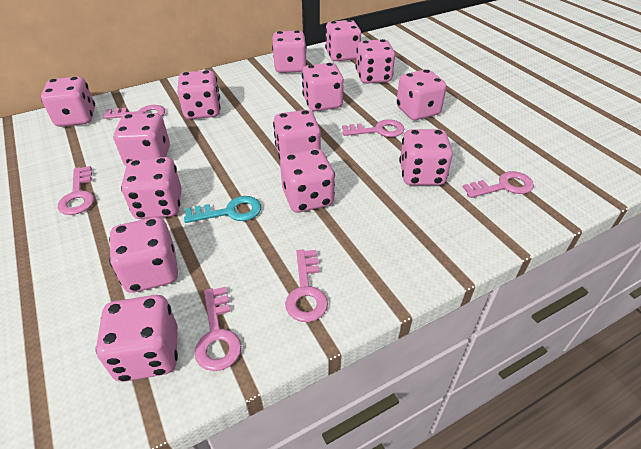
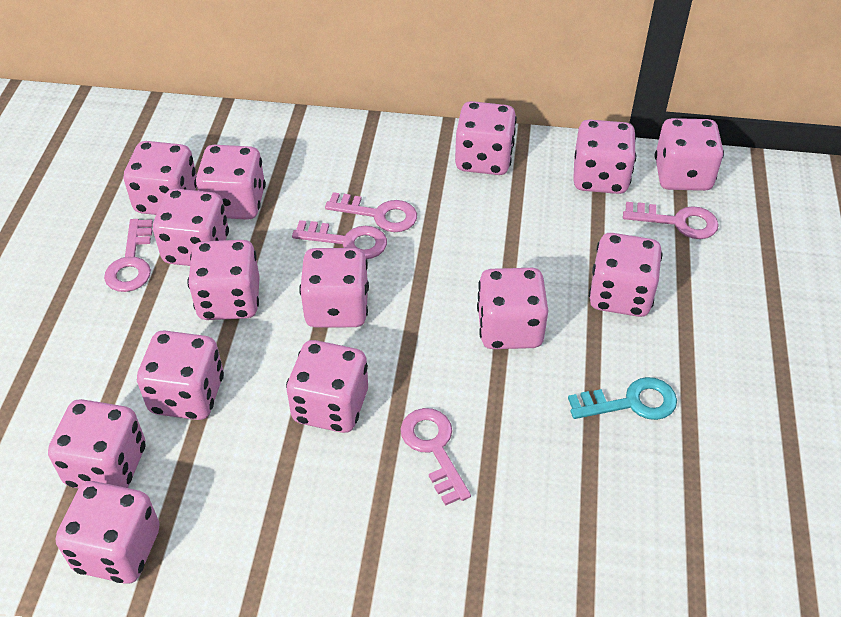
pink key: 6 -> 5

